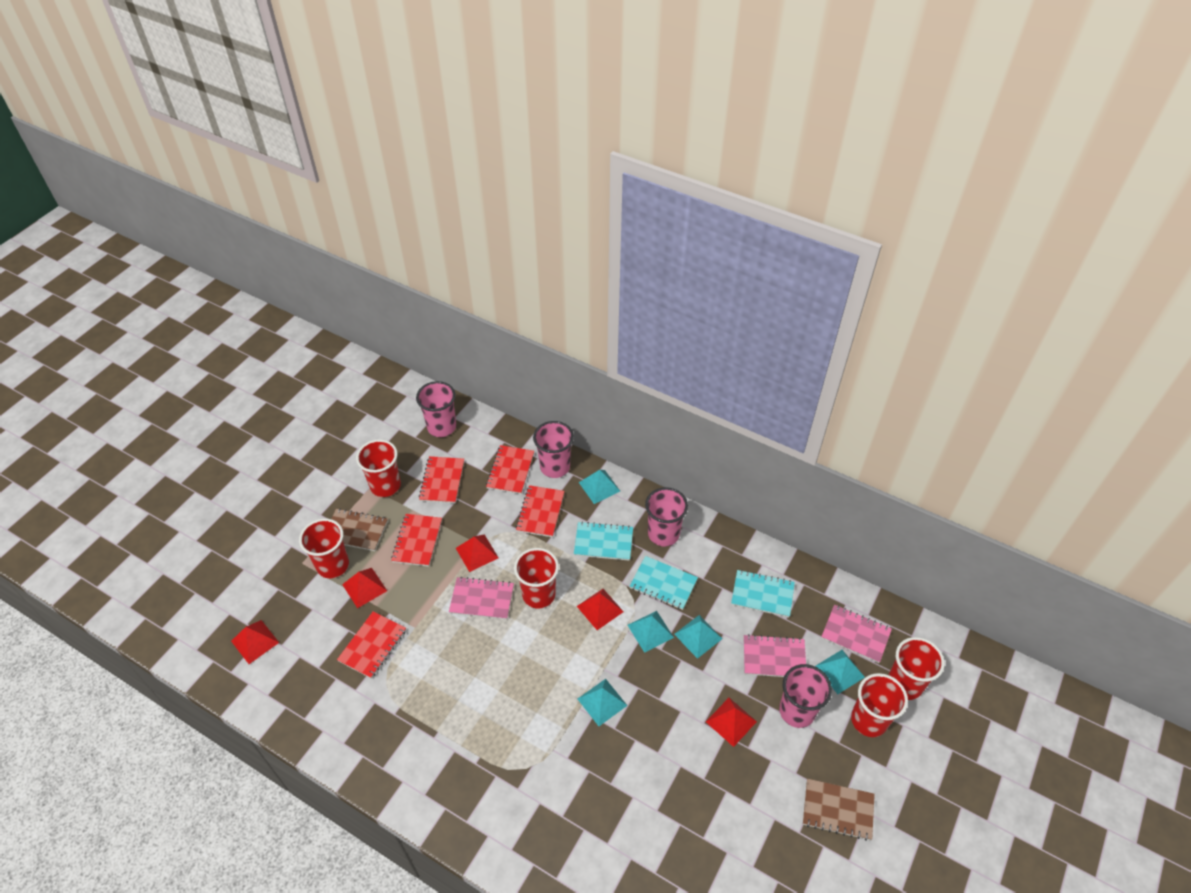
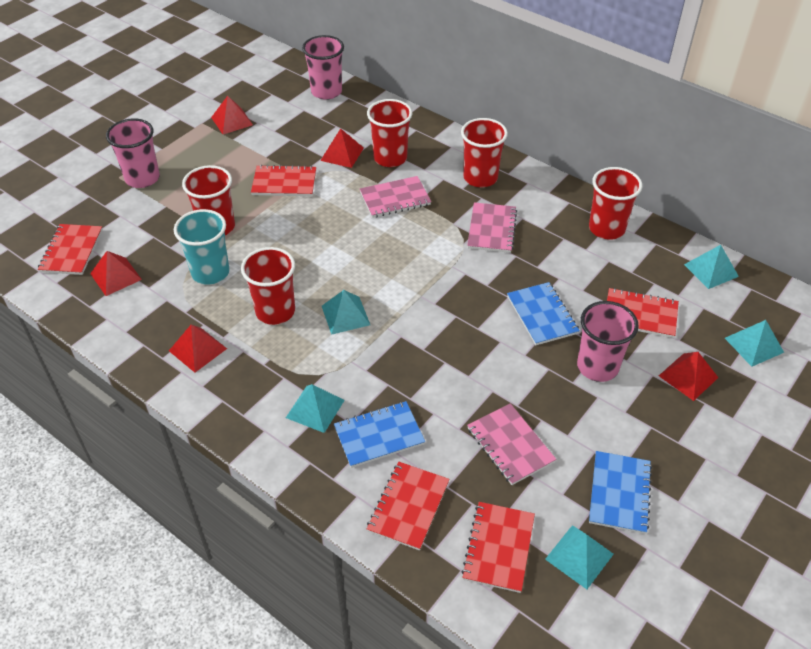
blue notebook: 0 -> 3
brown notebook: 2 -> 0
pink cup: 4 -> 3
turquoise cup: 0 -> 1
turquoise notebook: 3 -> 0

